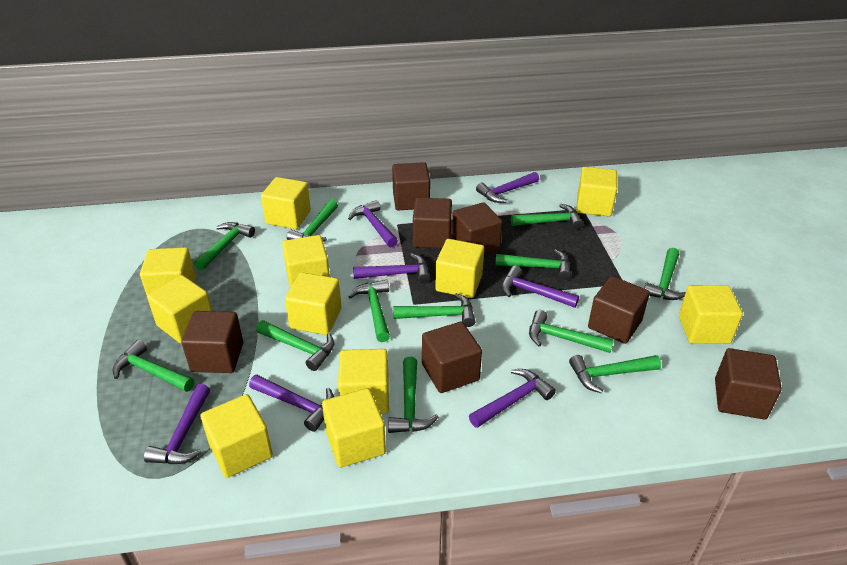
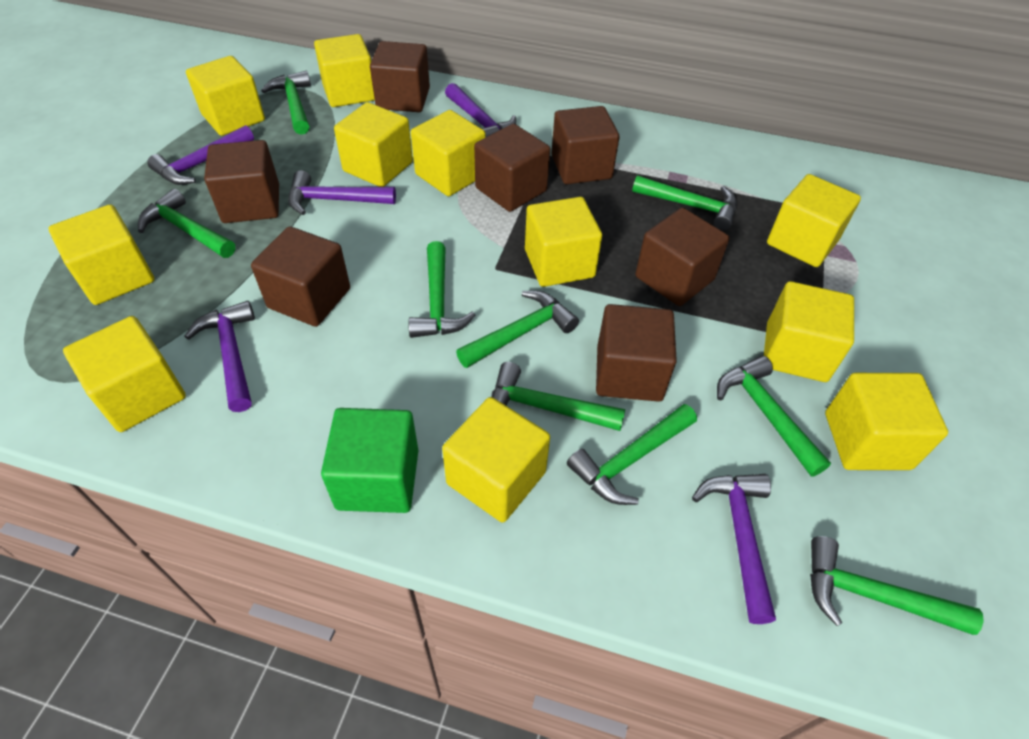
green cube: 0 -> 1
green hammer: 12 -> 9
purple hammer: 7 -> 5

